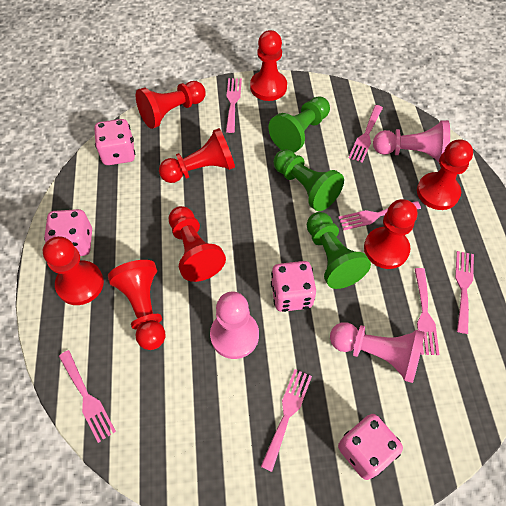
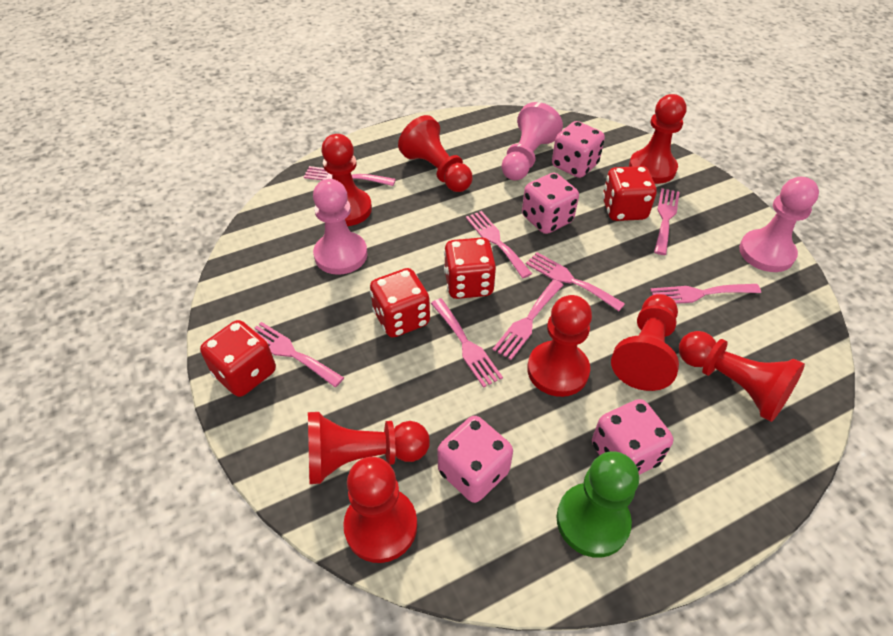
green pawn: 3 -> 1
pink fork: 7 -> 8
red dice: 0 -> 4

